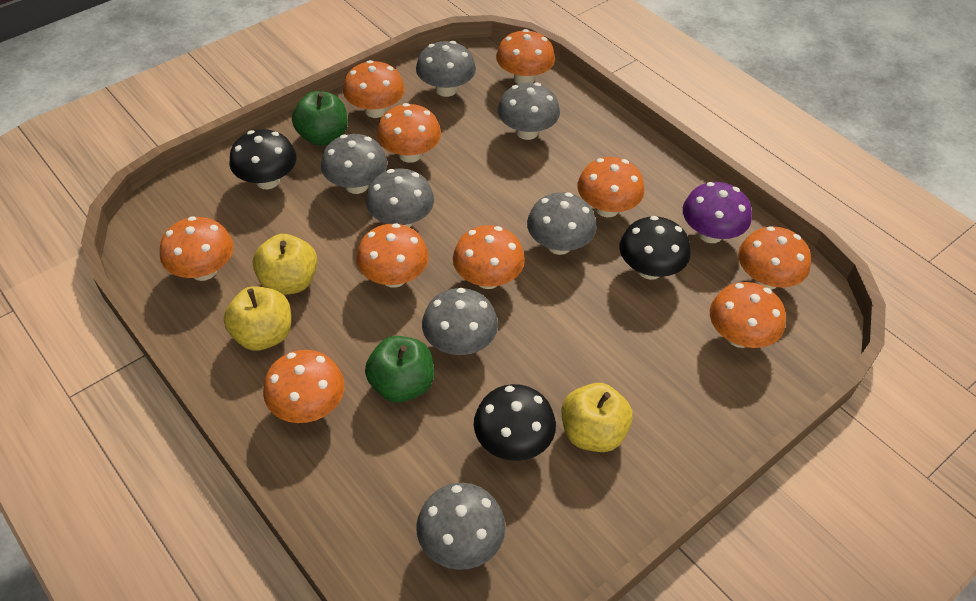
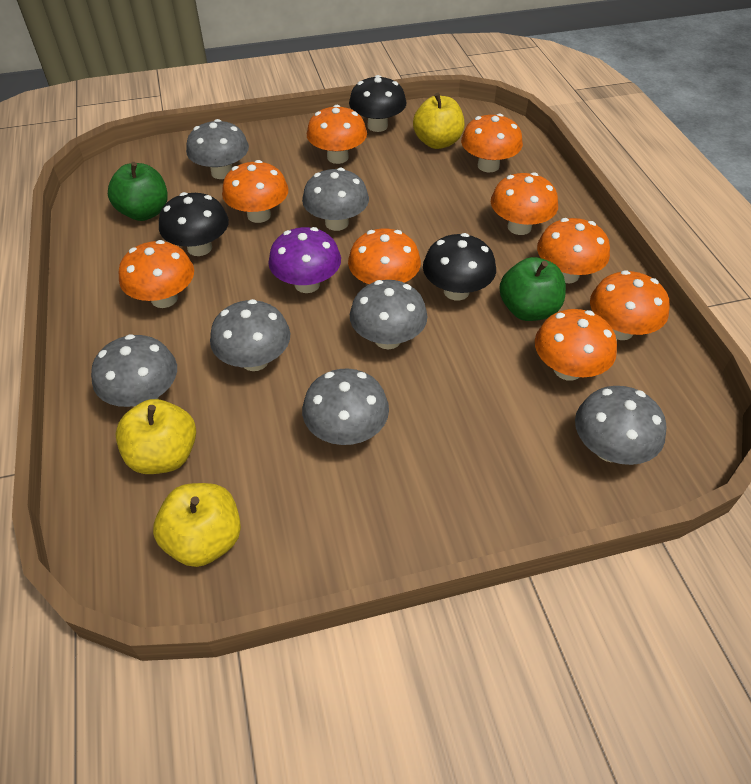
orange mushroom: 10 -> 9

